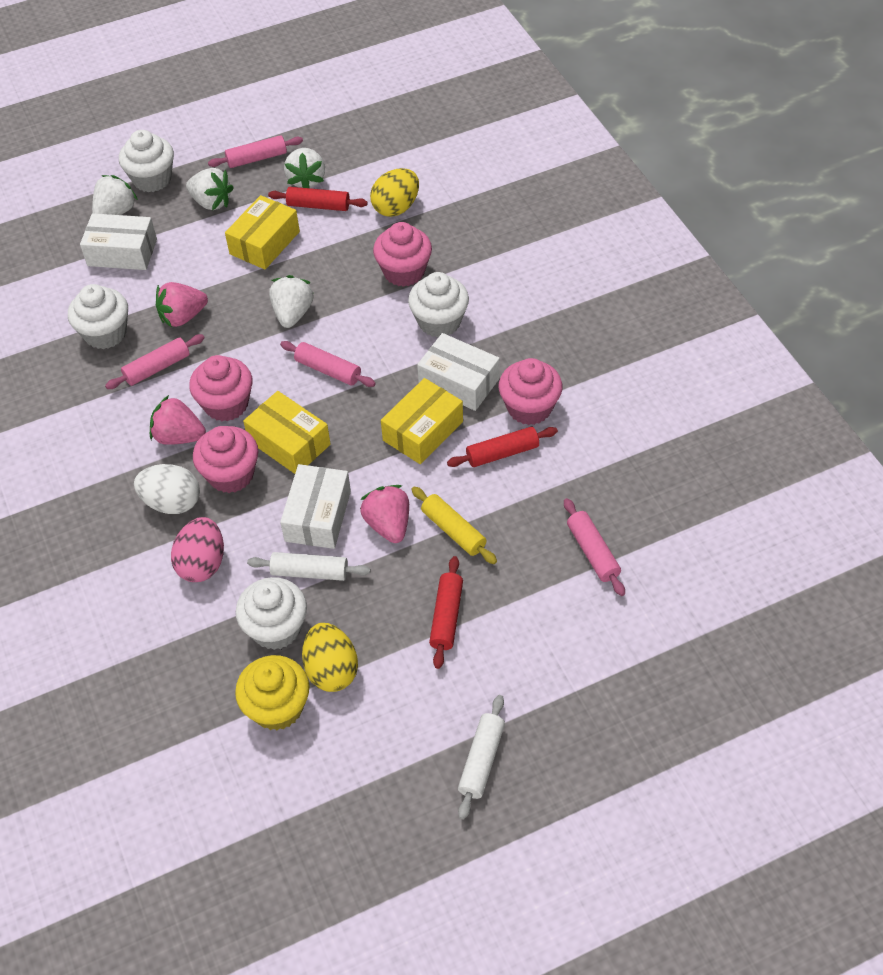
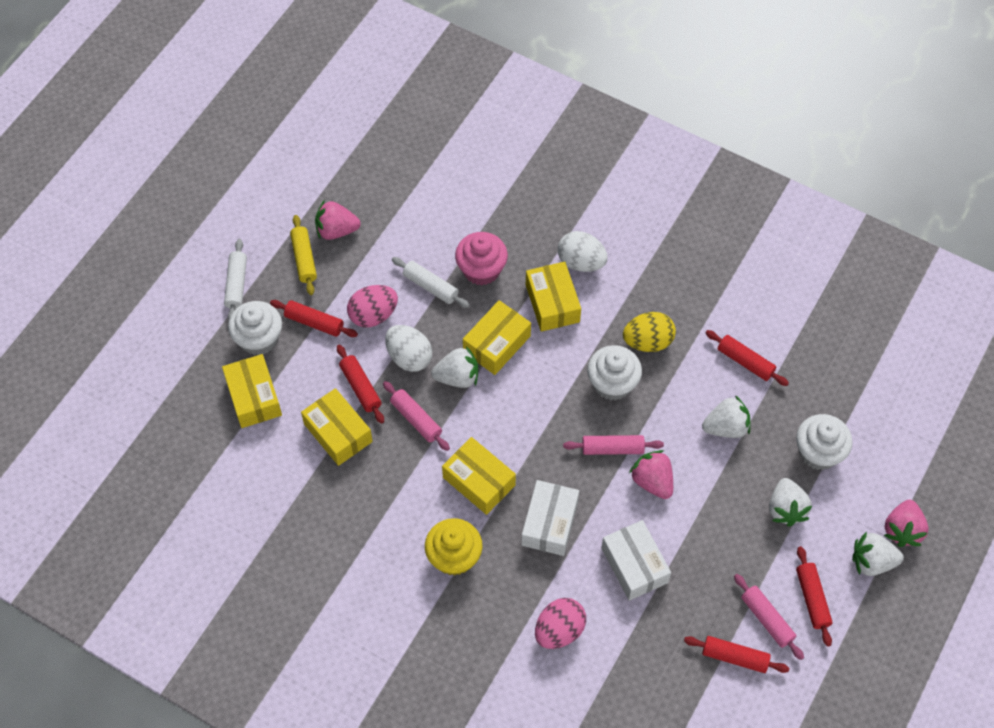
pink cupcake: 4 -> 1
pink egg: 1 -> 2
pink rolling pin: 4 -> 3
red rolling pin: 3 -> 5
white box: 3 -> 2
white cupcake: 4 -> 3
white egg: 1 -> 2
yellow box: 3 -> 5
yellow egg: 2 -> 1

